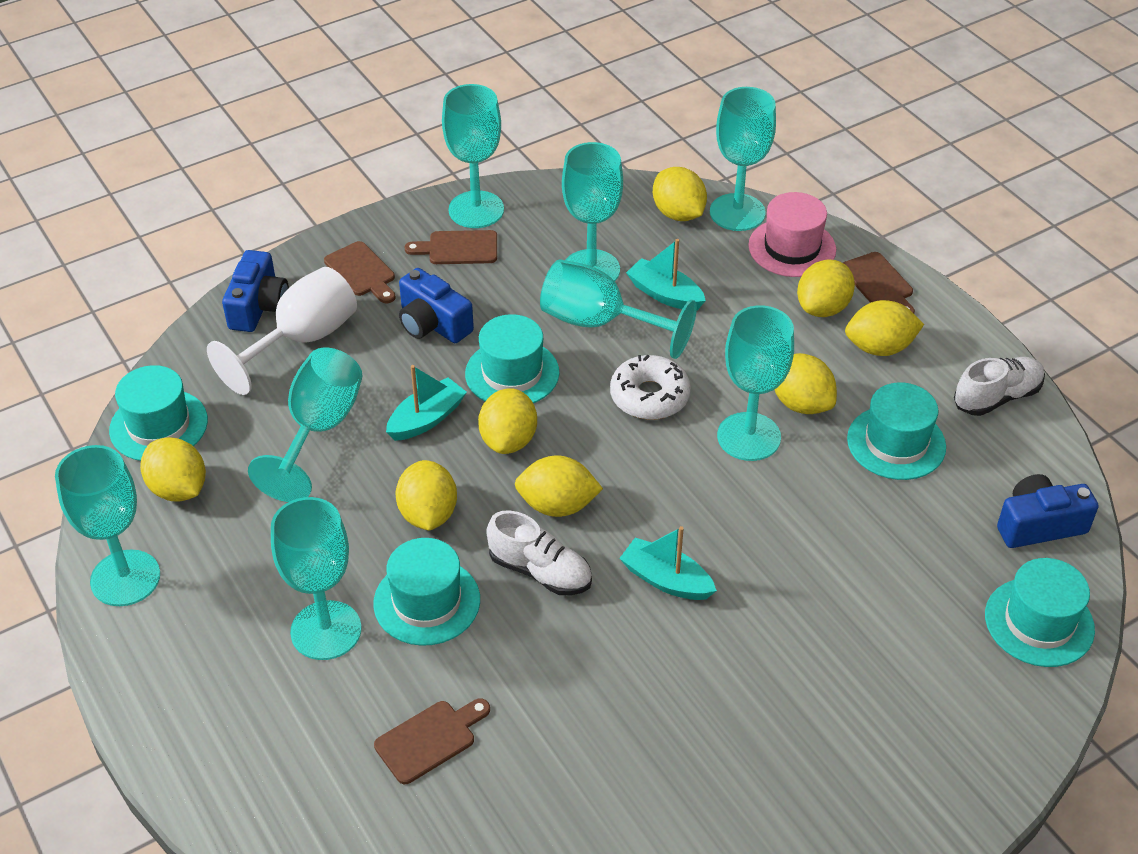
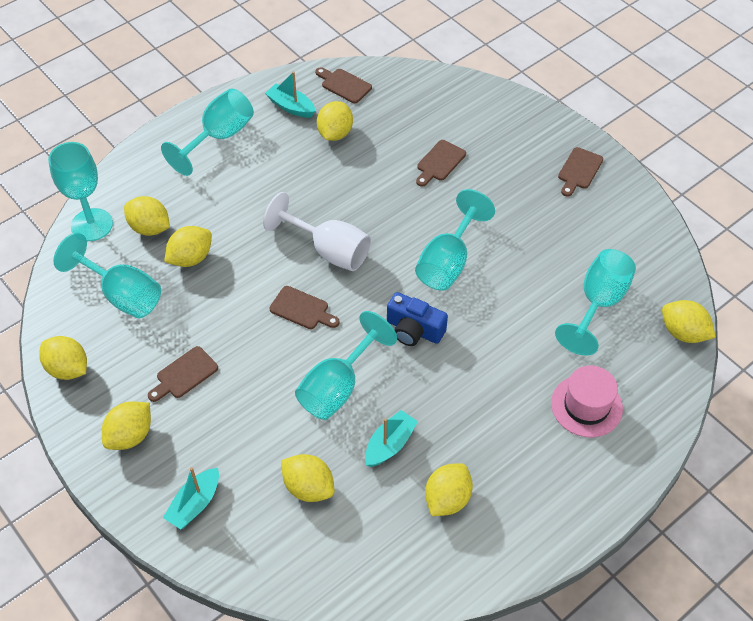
blue camera: 3 -> 1
brown cutting board: 4 -> 5
turquoise goblet: 8 -> 6
turquoise hat: 5 -> 0
white donut: 1 -> 0
white shoe: 2 -> 0

